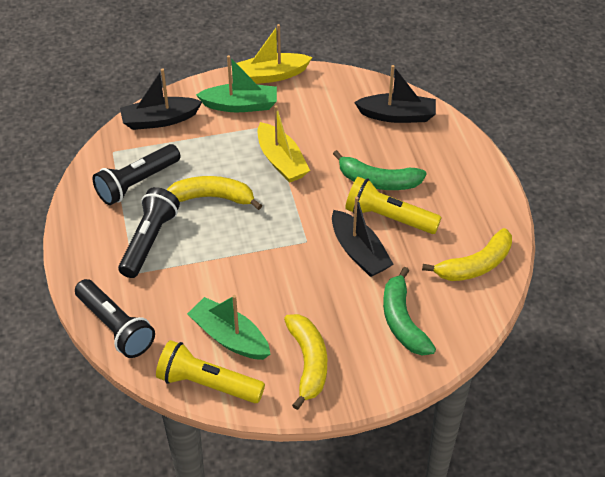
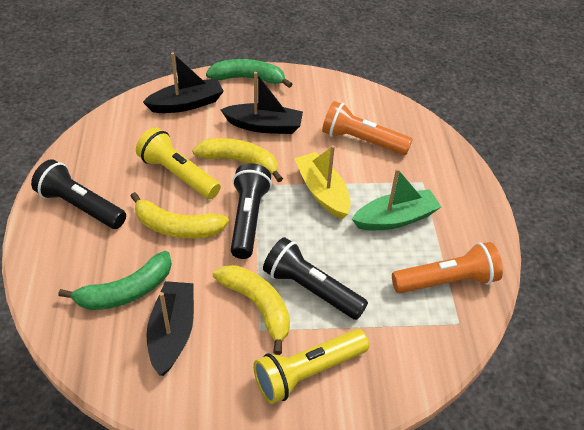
green boat: 2 -> 1
orange flashlight: 0 -> 2
yellow boat: 2 -> 1

